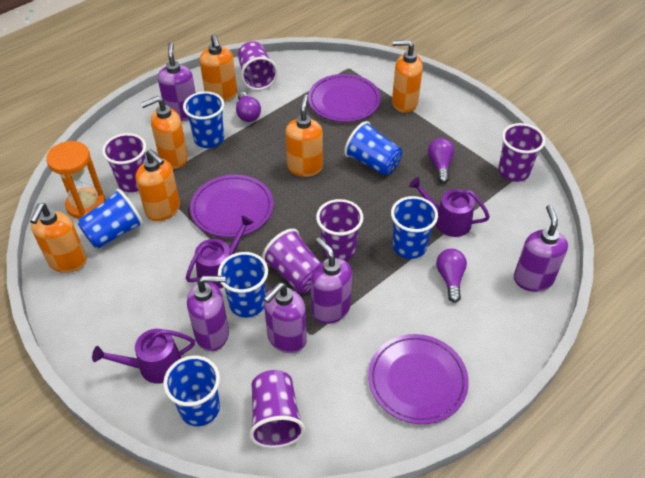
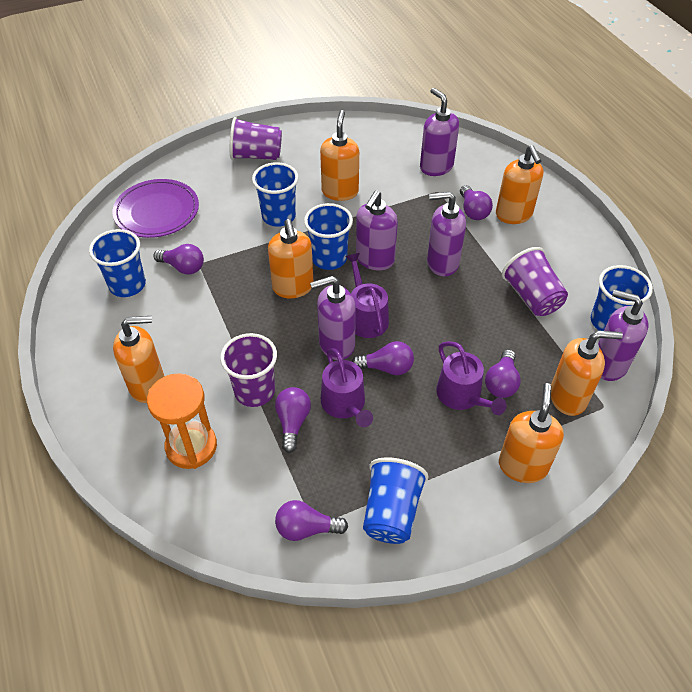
blue cup: 6 -> 5
purple cup: 6 -> 3
purple light bulb: 3 -> 6
purple plate: 3 -> 1

